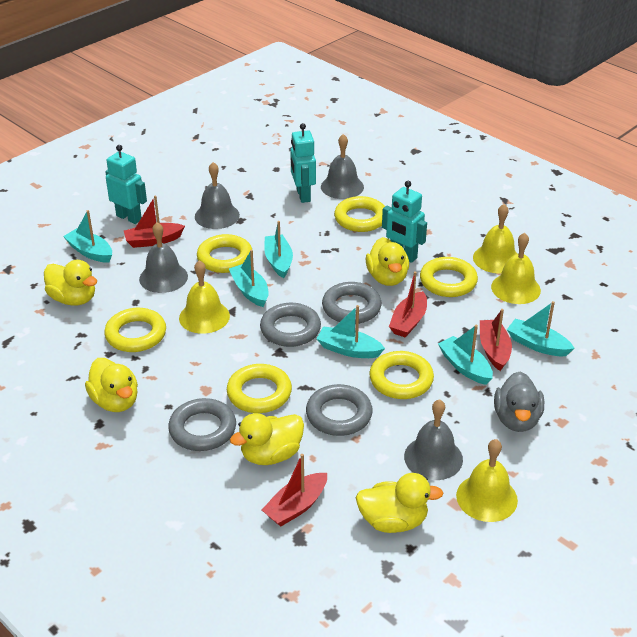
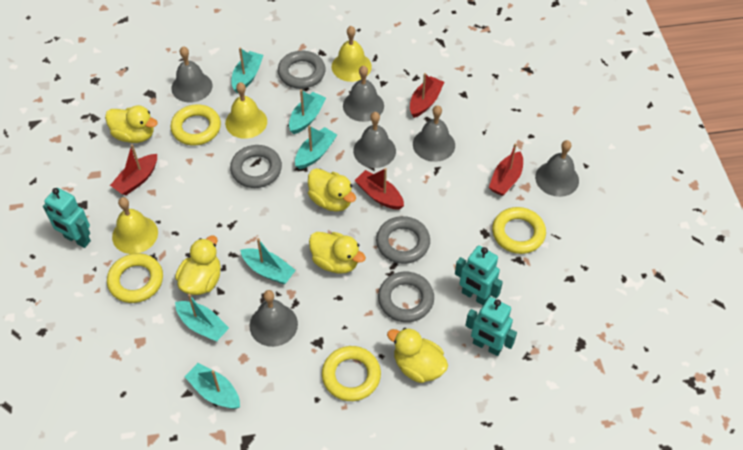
grey bell: 4 -> 6
grey duck: 1 -> 0
yellow bell: 4 -> 3
yellow ring: 6 -> 4

